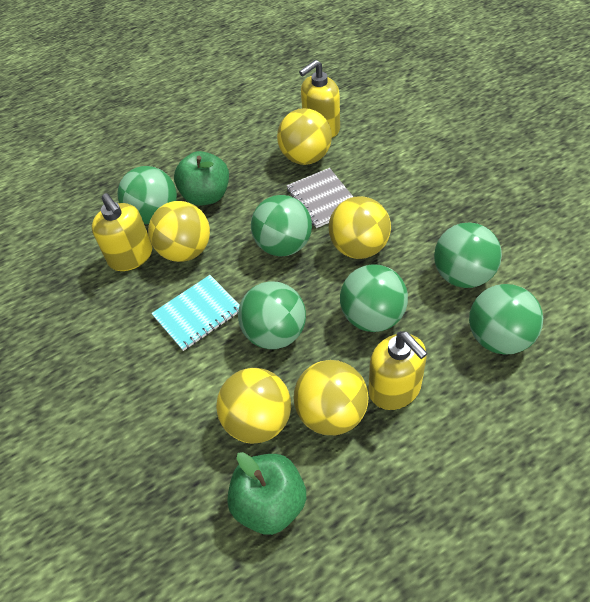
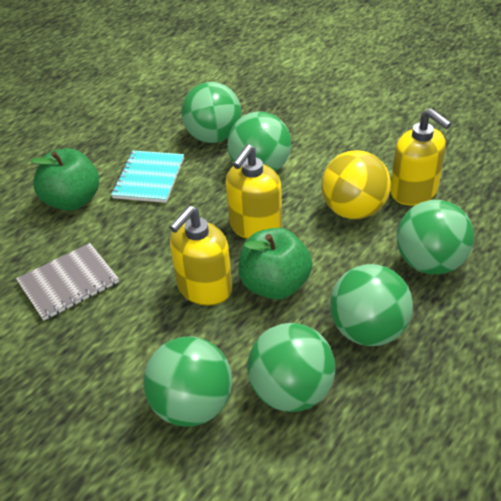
yellow ball: 5 -> 1

